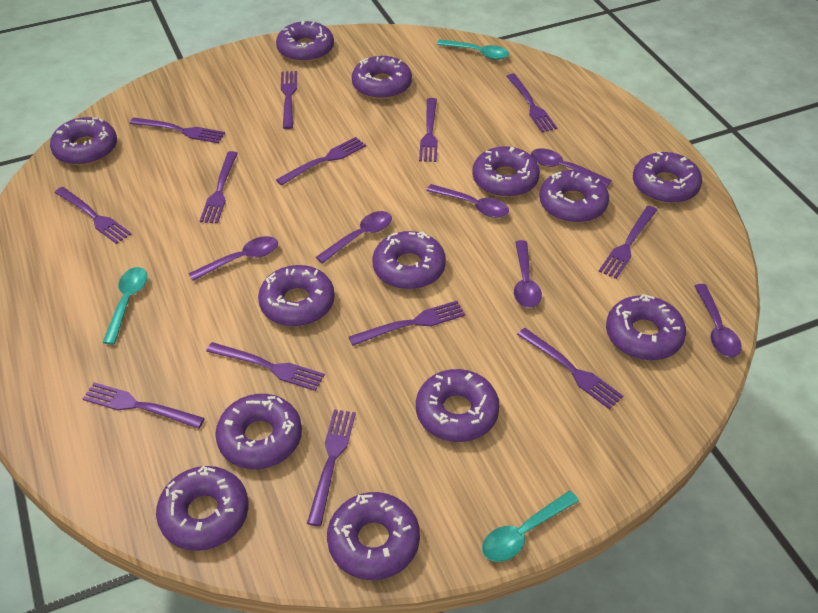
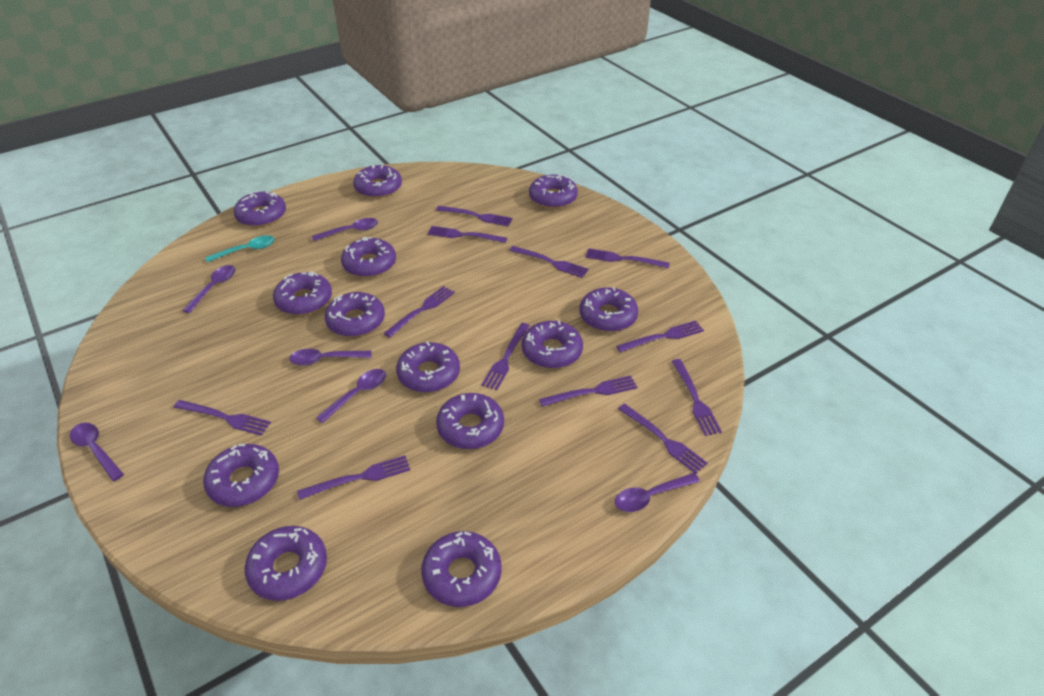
purple fork: 13 -> 12
turquoise spoon: 3 -> 1

